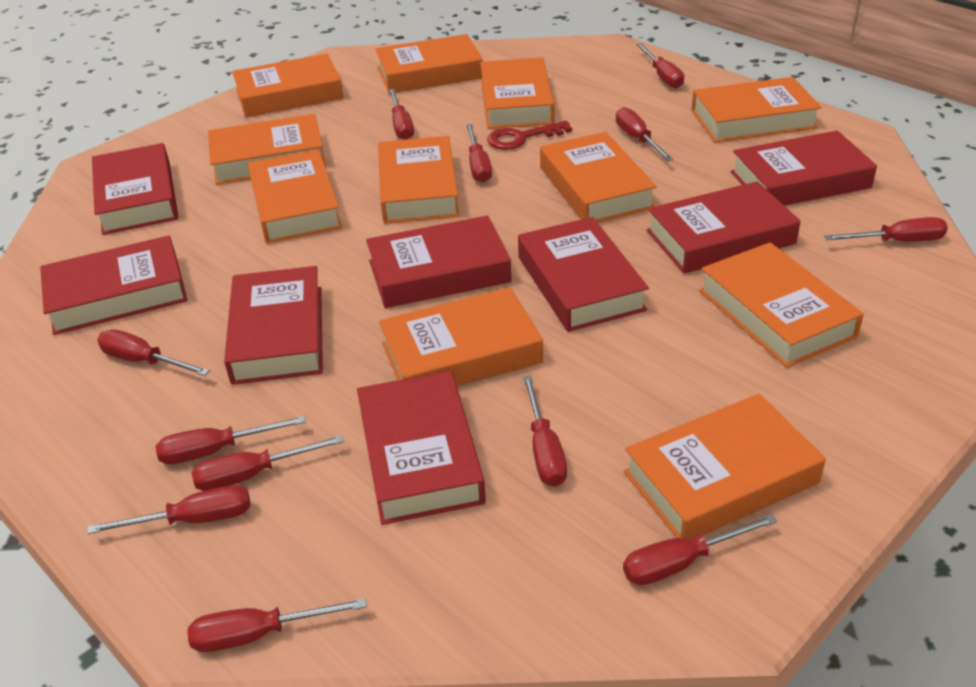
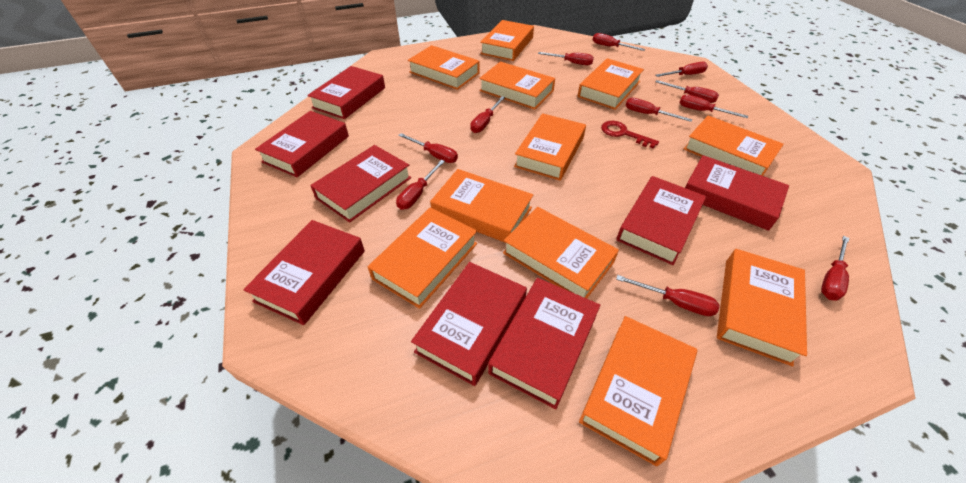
red screwdriver: 12 -> 11

